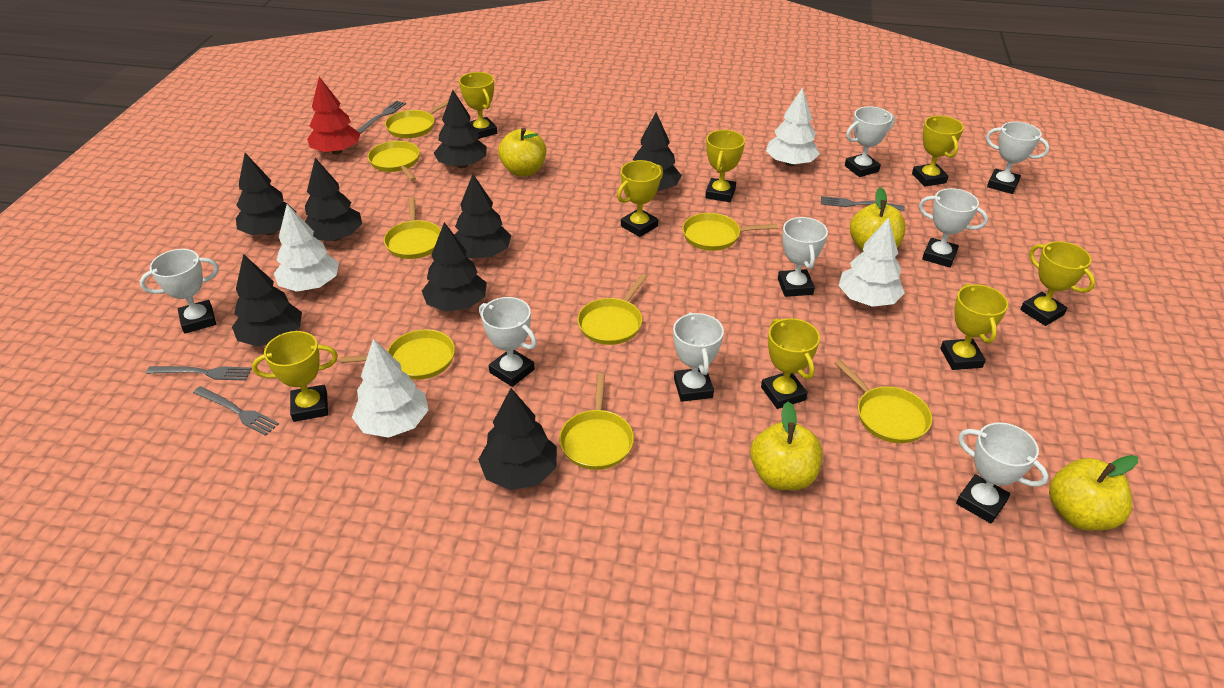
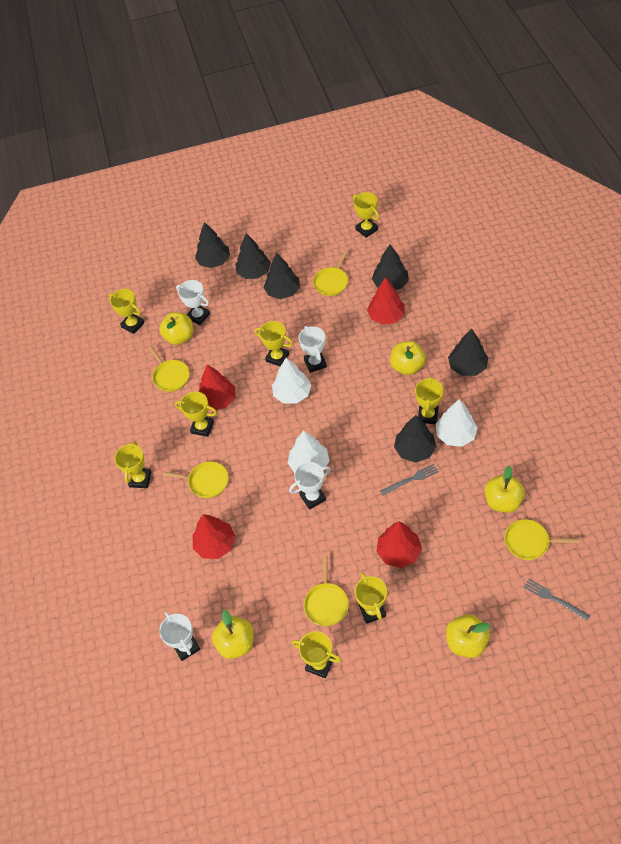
black tree: 8 -> 6
grey fork: 4 -> 2
red tree: 1 -> 4
white tree: 4 -> 3
white trophy: 8 -> 4
yellow apple: 4 -> 5
yellow pan: 8 -> 5

